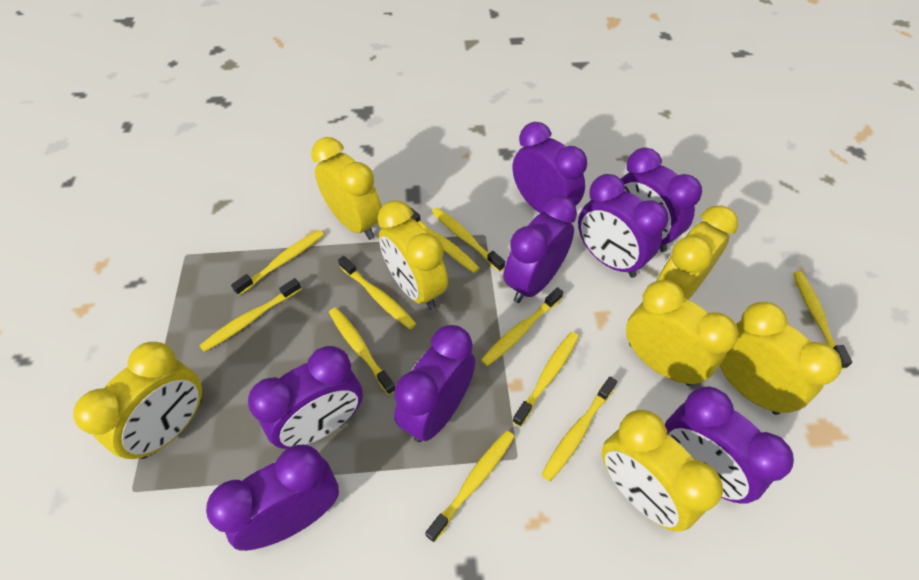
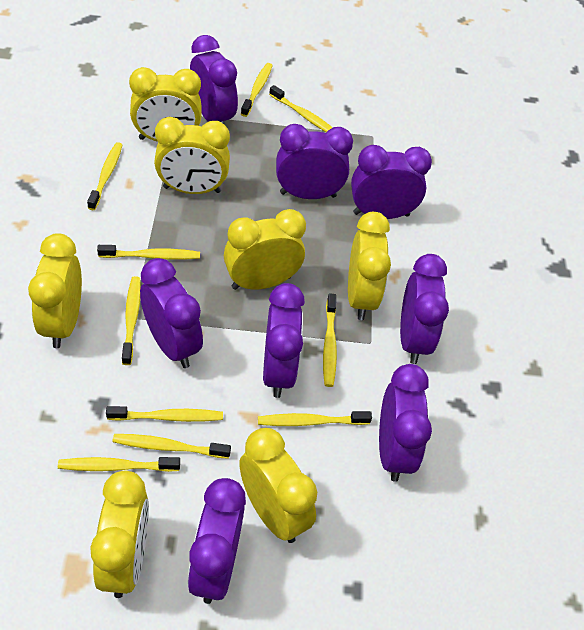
yellow toothbrush: 11 -> 10

